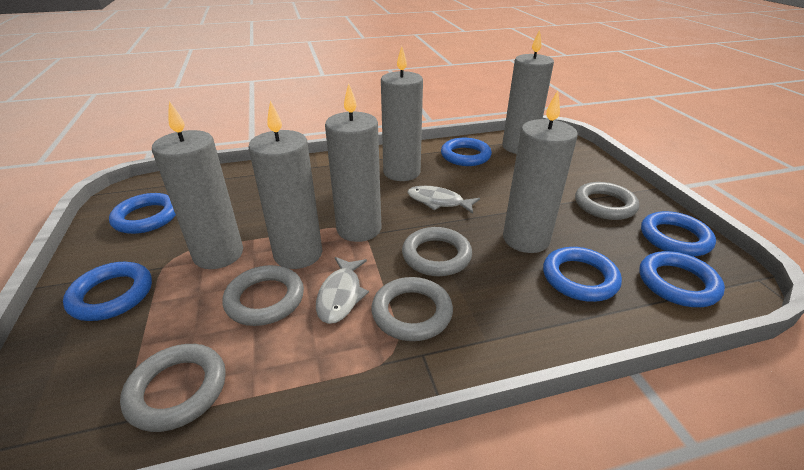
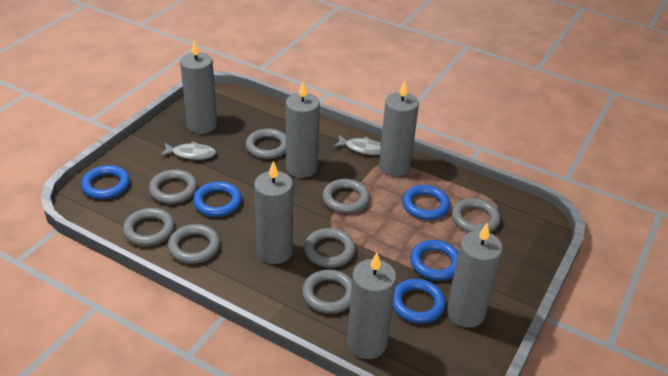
blue ring: 6 -> 5
grey ring: 5 -> 8

